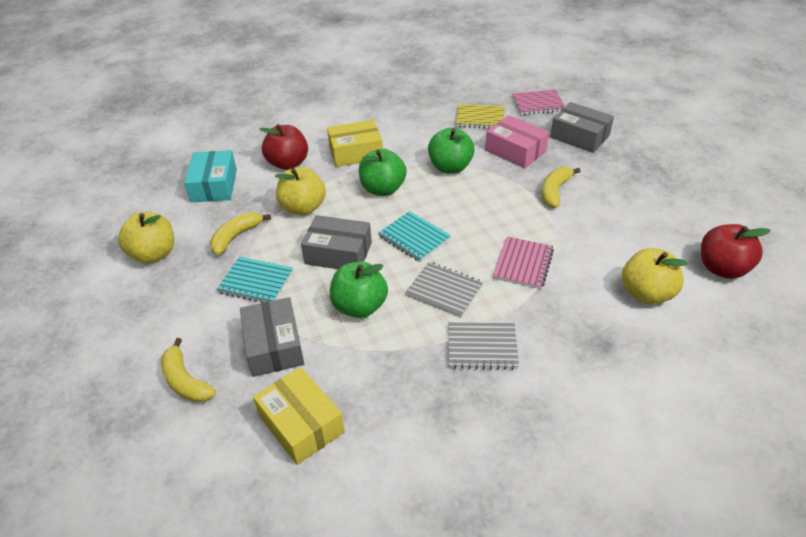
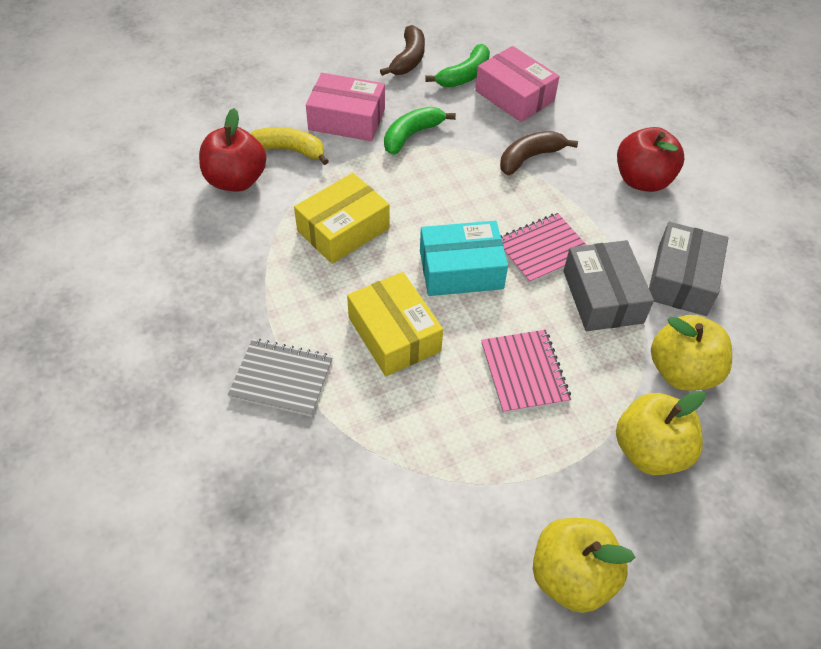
brown banana: 0 -> 2
green apple: 3 -> 0
green banana: 0 -> 2
grey box: 3 -> 2
grey notebook: 2 -> 1
pink box: 1 -> 2
turquoise notebook: 2 -> 0
yellow banana: 3 -> 1
yellow notebook: 1 -> 0

